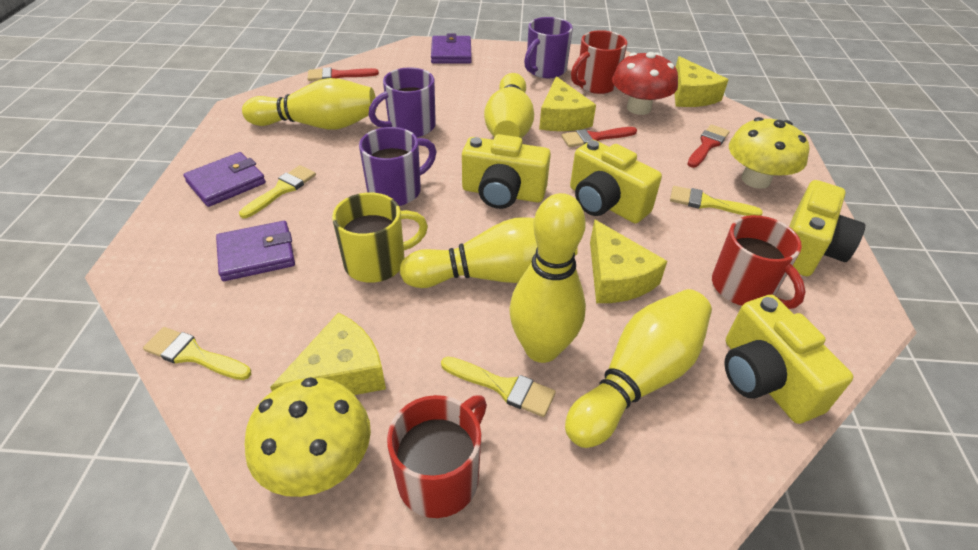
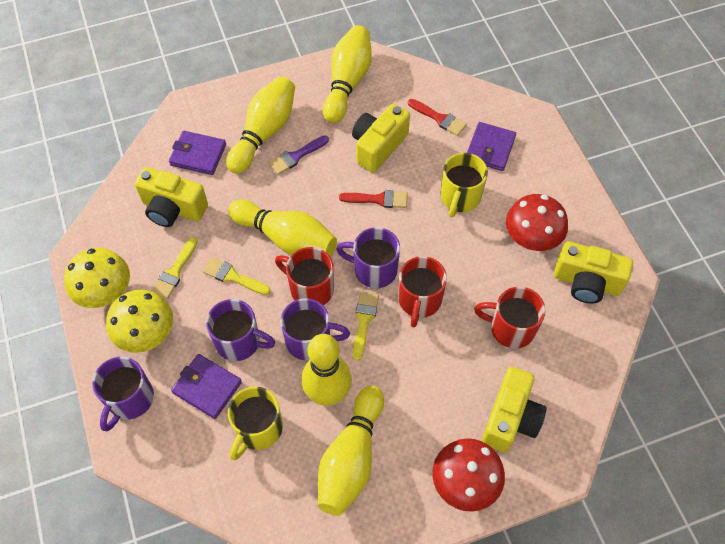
purple brush: 0 -> 1
purple mug: 3 -> 4
red brush: 3 -> 2
red mushroom: 1 -> 2
yellow brush: 4 -> 3
yellow cheese: 4 -> 0
yellow mug: 1 -> 2

